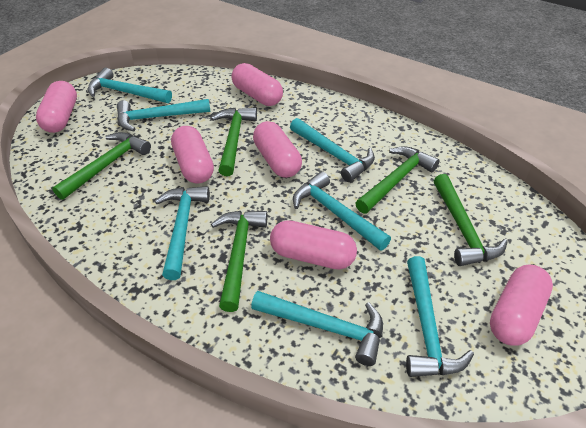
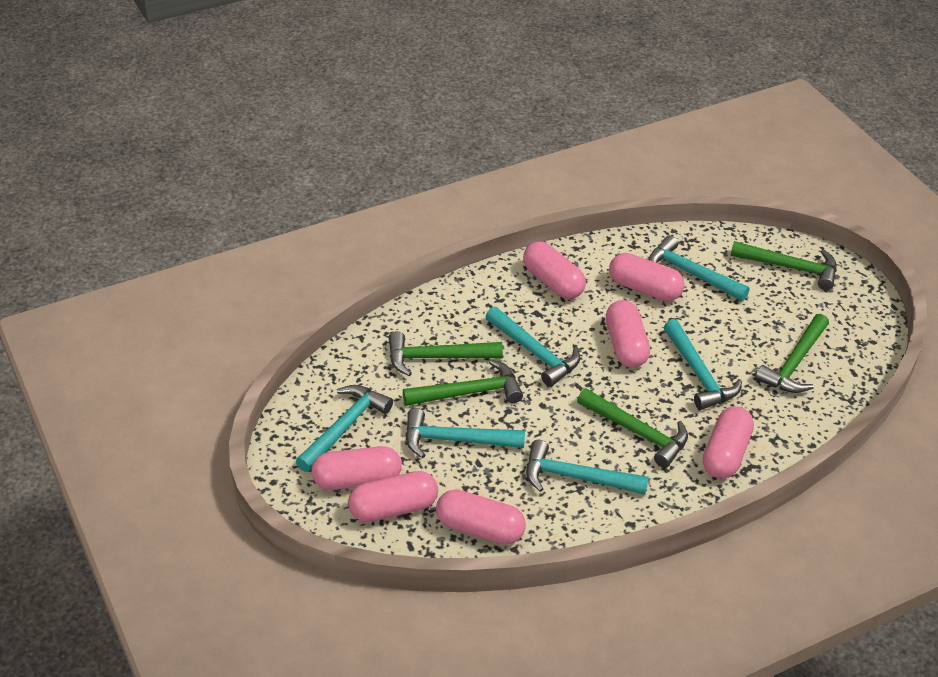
pink capsule: 6 -> 7
turquoise hammer: 7 -> 6

